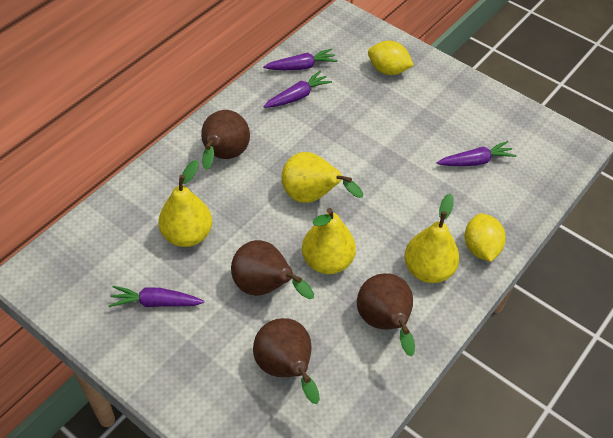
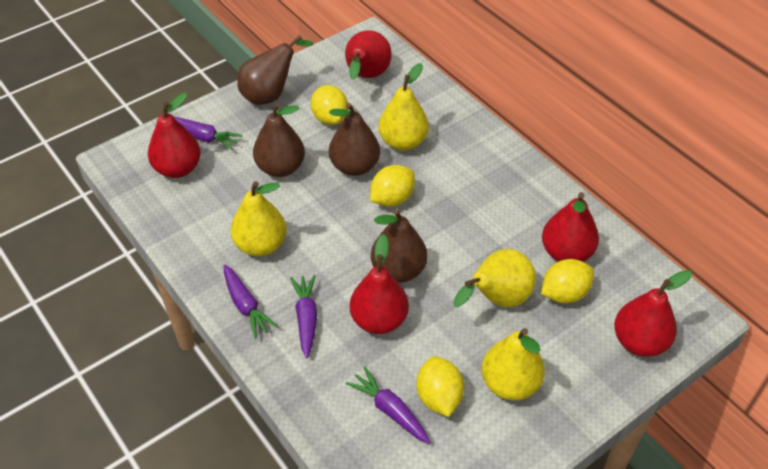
red pear: 0 -> 5
yellow lemon: 2 -> 4

